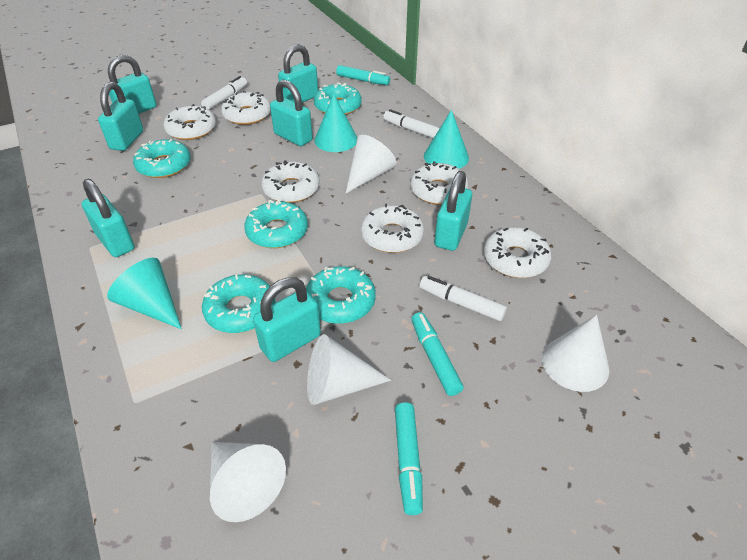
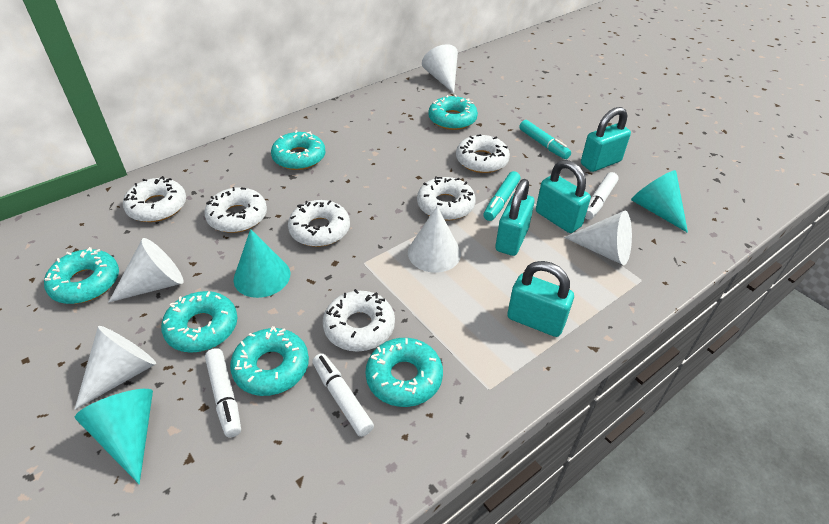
turquoise donut: 5 -> 6
turquoise marker: 3 -> 2
turquoise padlock: 7 -> 4
white cone: 4 -> 5

